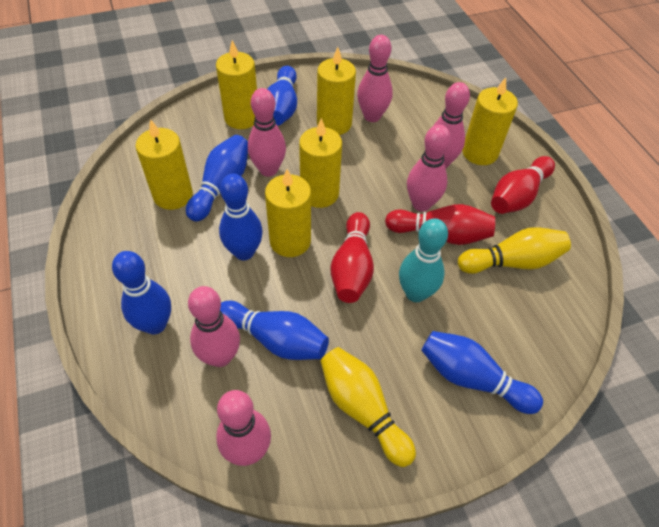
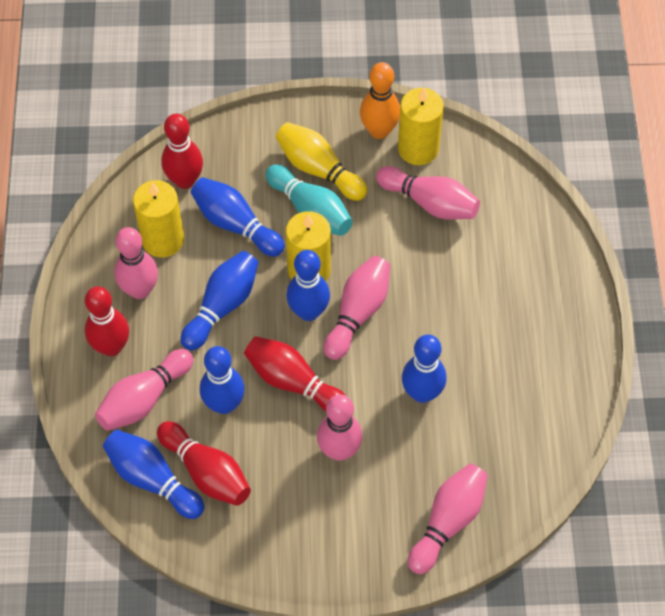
orange bowling pin: 0 -> 1
red bowling pin: 3 -> 4
yellow bowling pin: 2 -> 1
yellow candle: 6 -> 3

